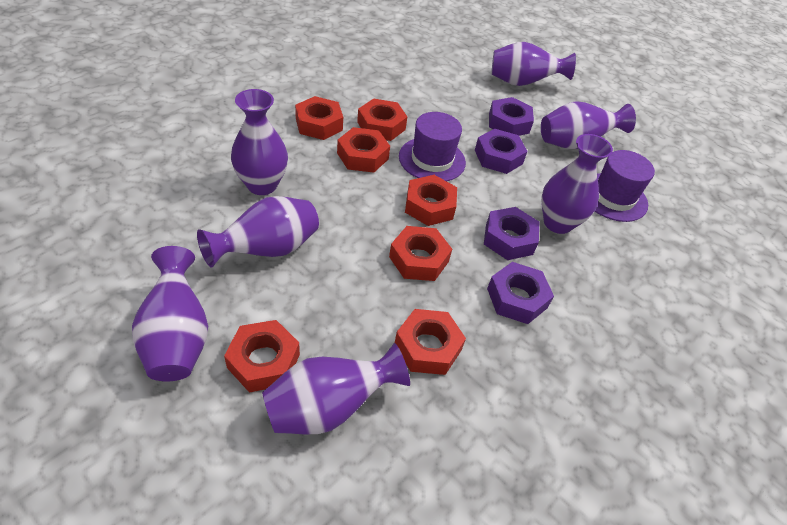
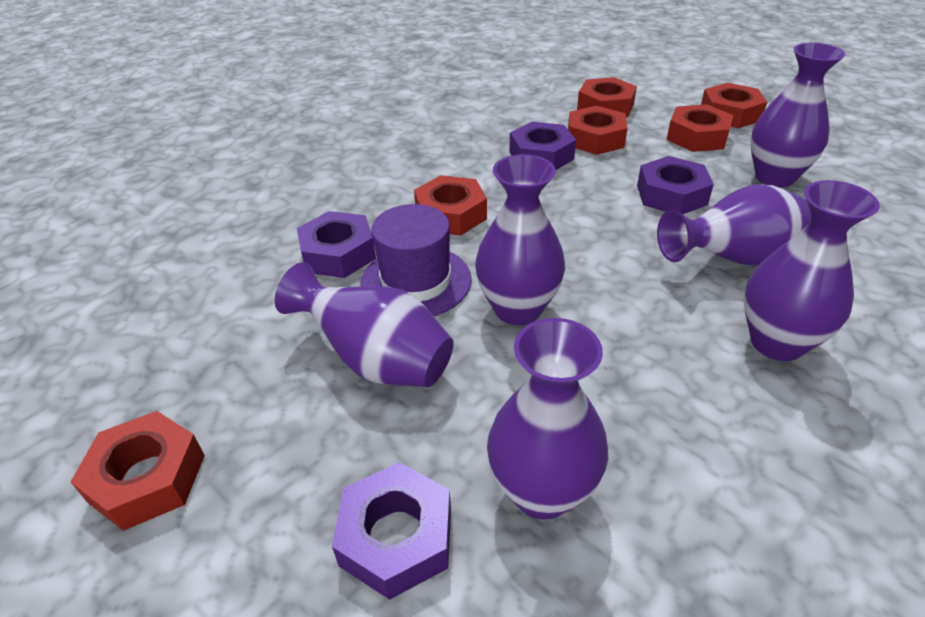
purple hat: 2 -> 1
purple vase: 7 -> 6
red nut: 7 -> 6

